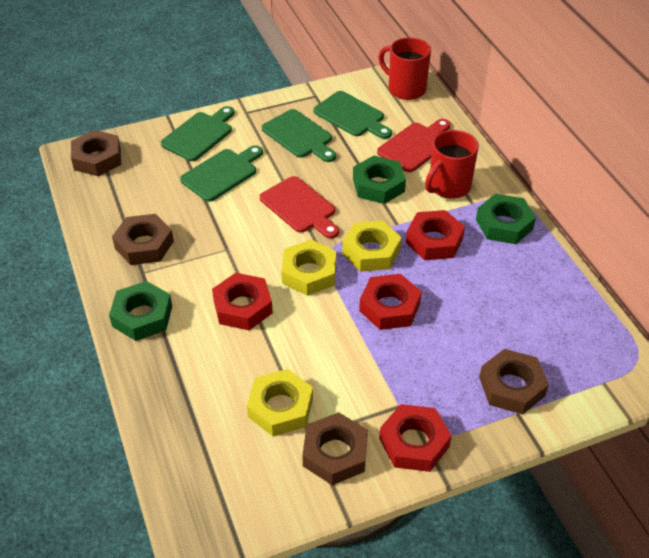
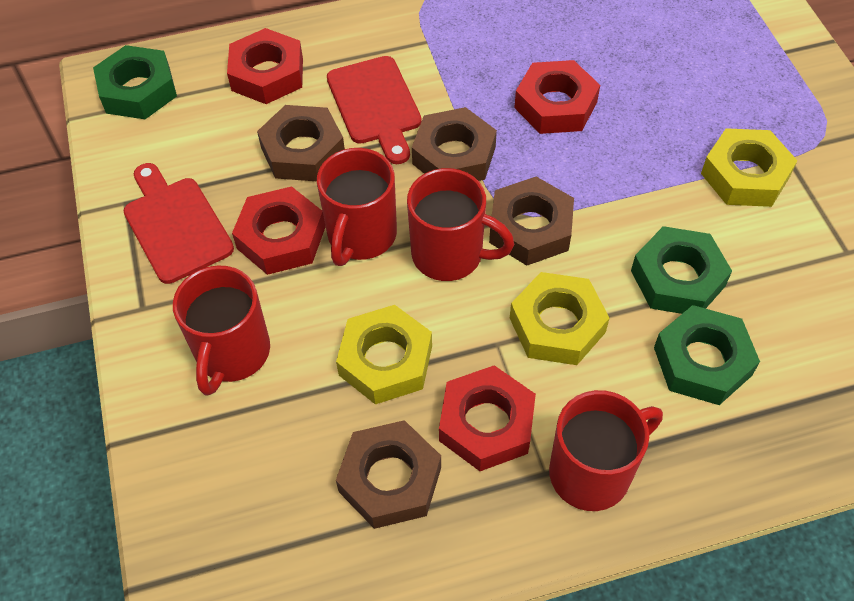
green cutting board: 4 -> 0
red mug: 2 -> 4

